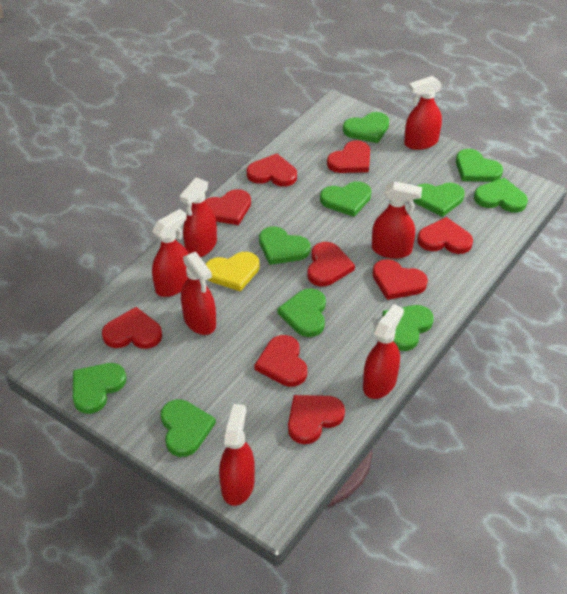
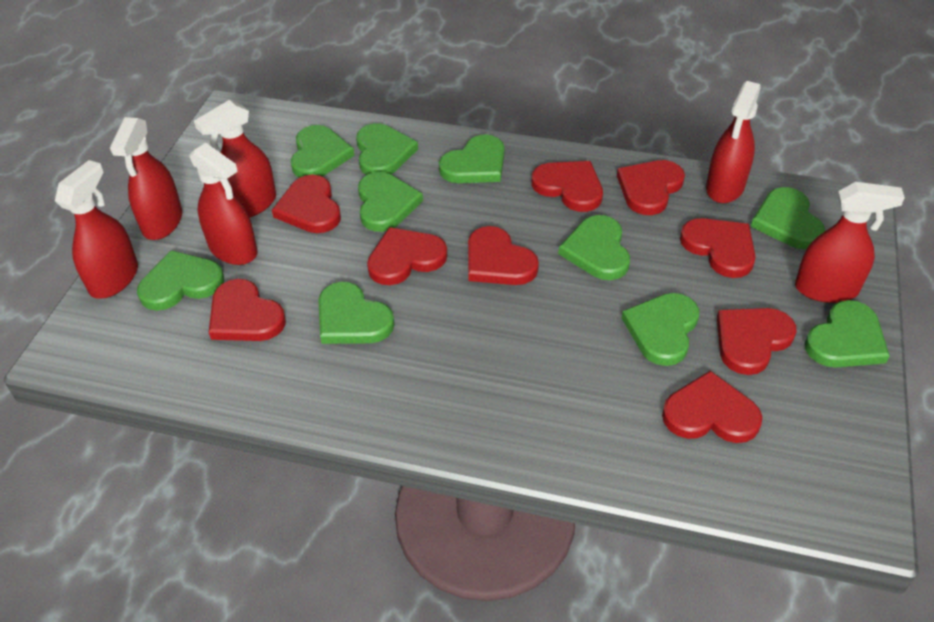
red spray bottle: 7 -> 6
yellow heart: 1 -> 0

